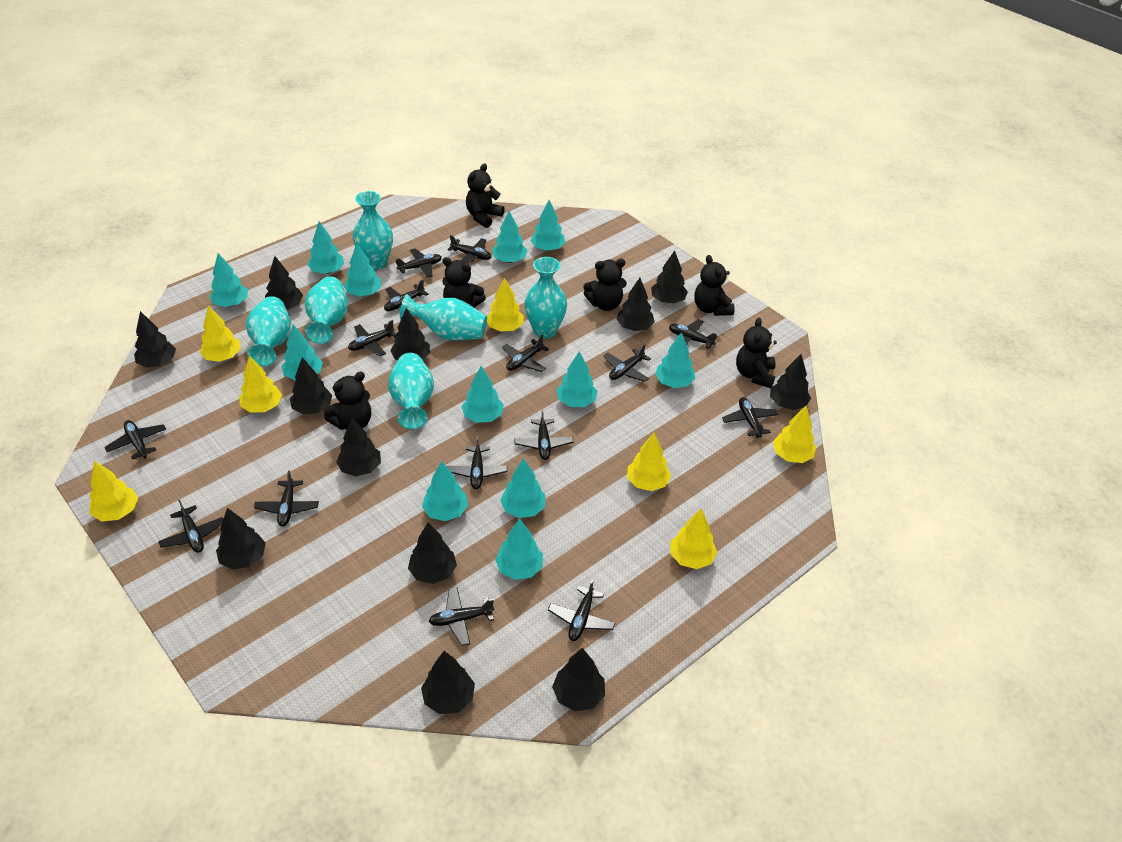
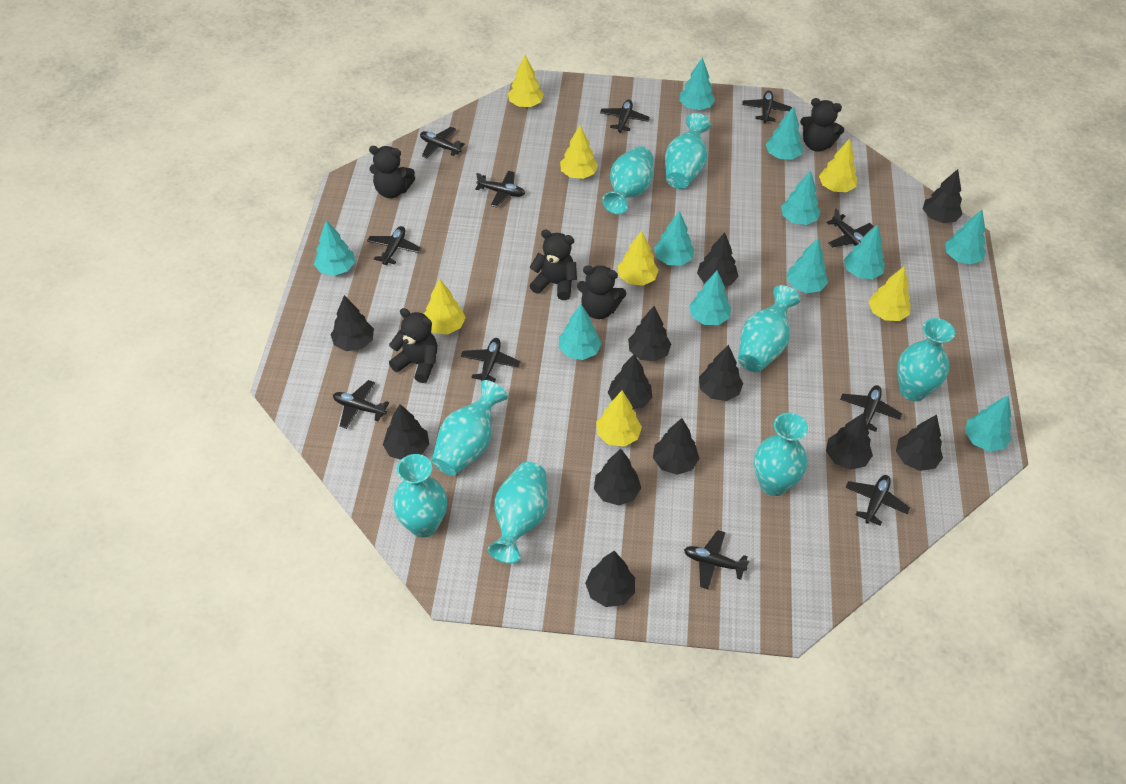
black plane: 15 -> 11
black teddy bear: 6 -> 5
turquoise tree: 12 -> 11
turquoise vase: 6 -> 8

